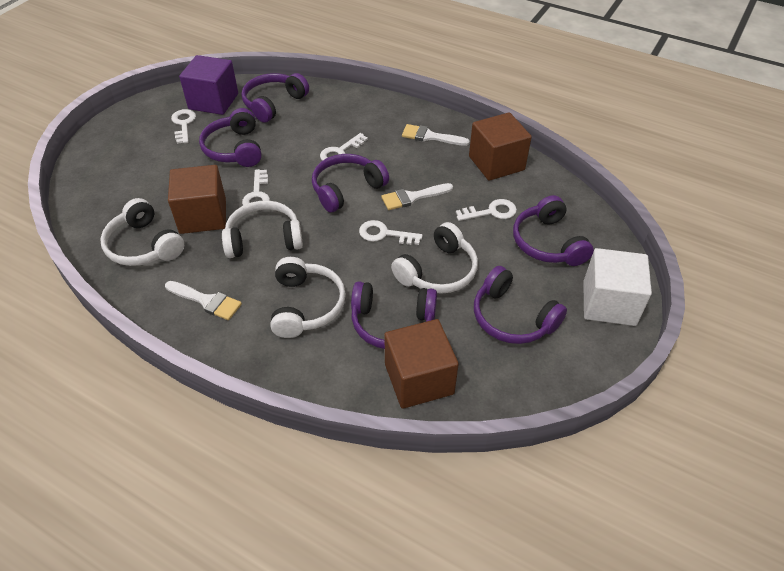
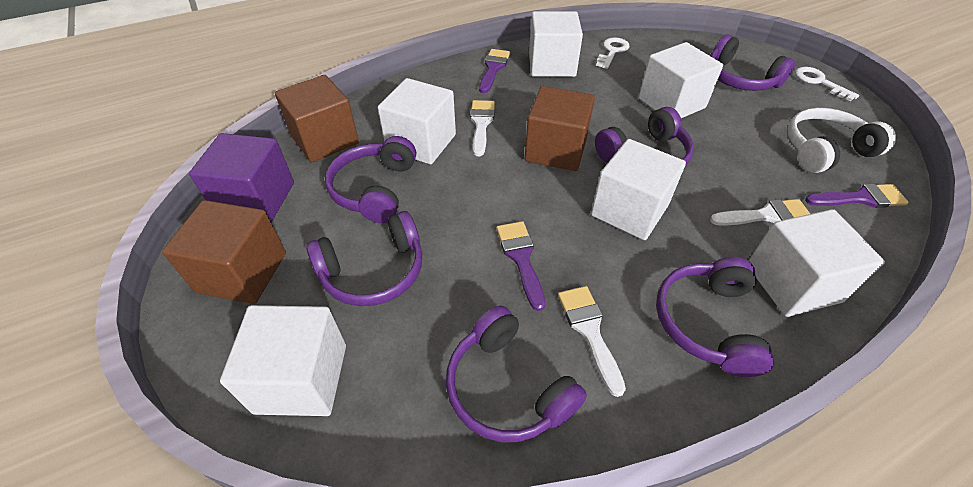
purple brush: 0 -> 3
white cube: 1 -> 6
white headphones: 4 -> 1
white key: 5 -> 2

